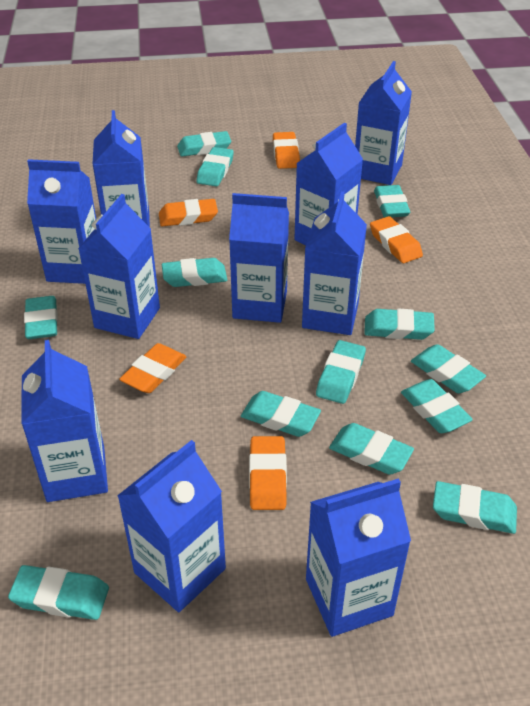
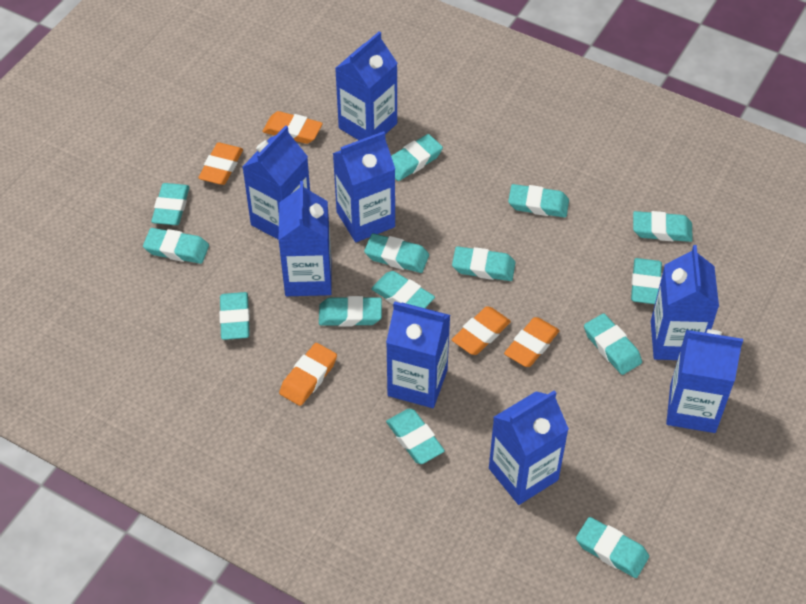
blue carton: 10 -> 8
turquoise eraser: 13 -> 14

